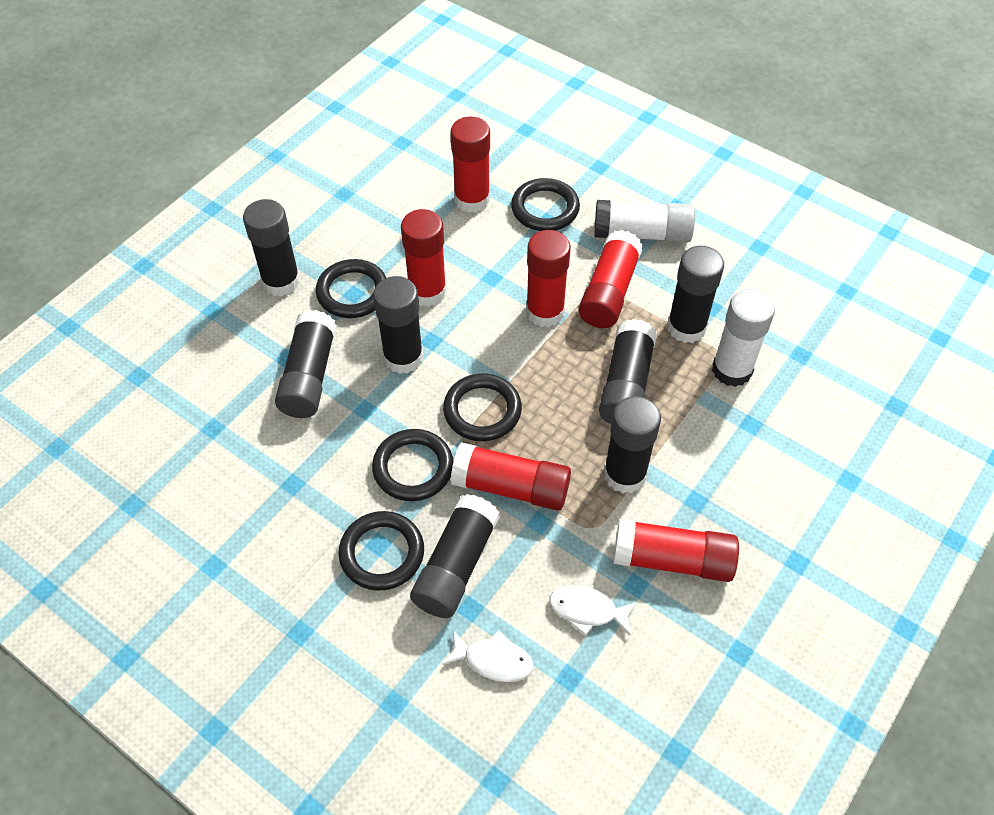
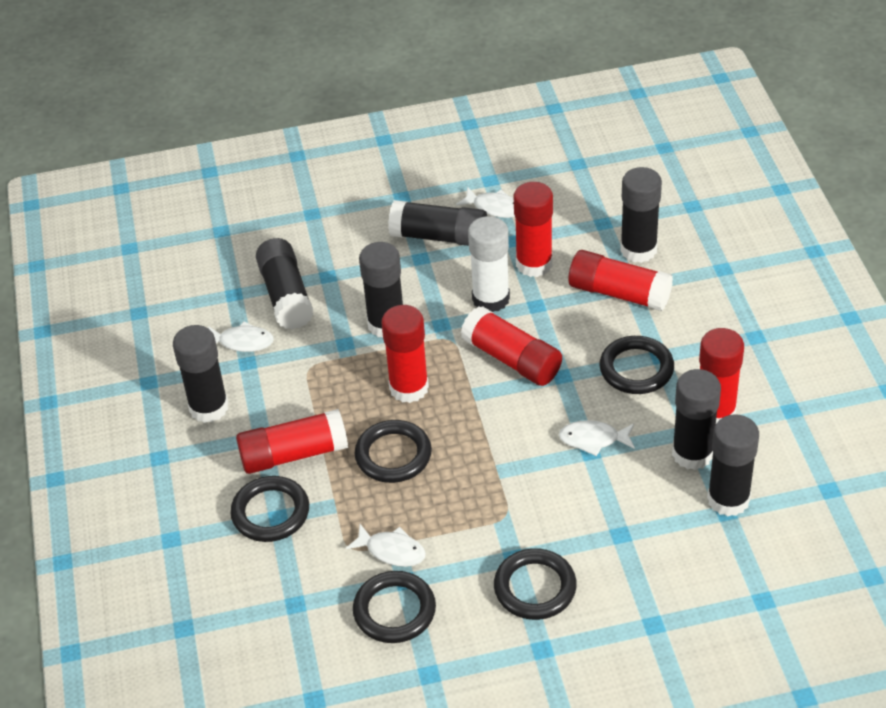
white fish: 2 -> 4
white glue stick: 2 -> 1

